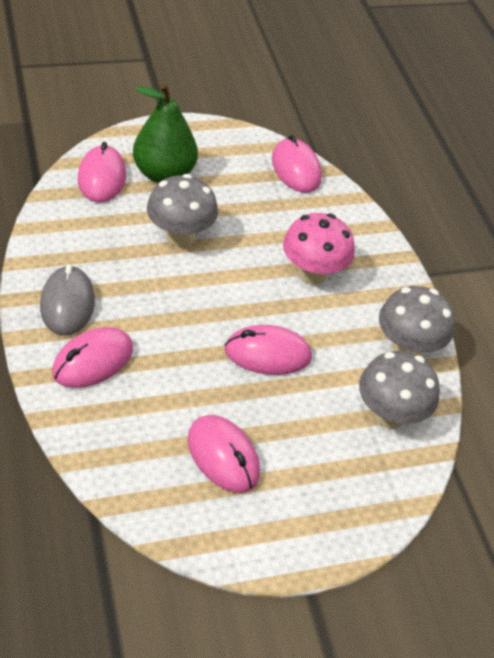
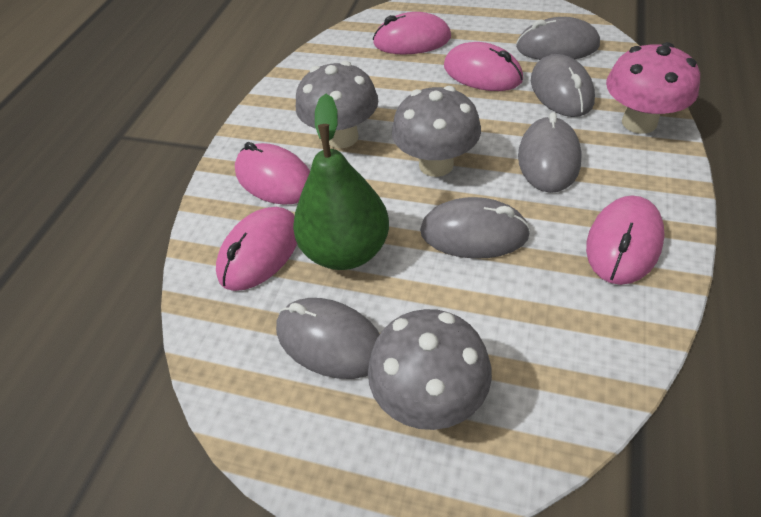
grey mouse: 1 -> 5

